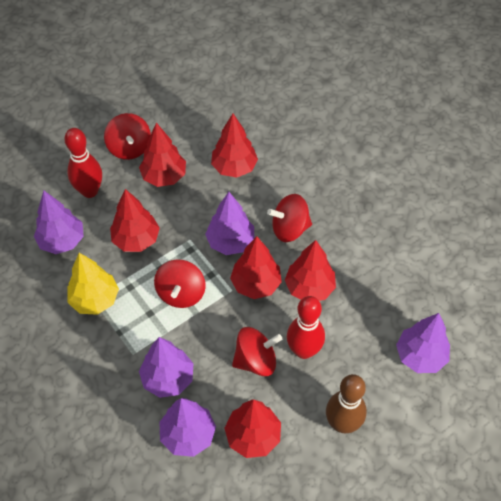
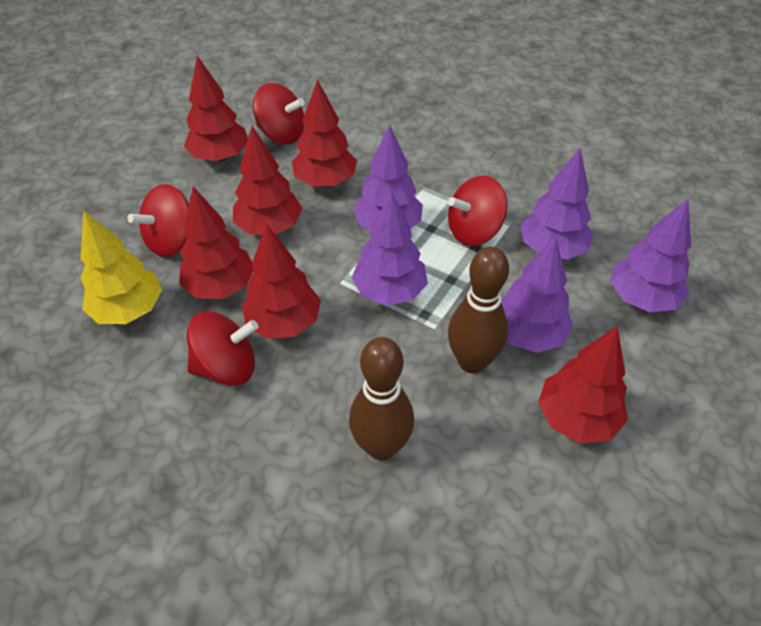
brown bowling pin: 1 -> 2
red bowling pin: 2 -> 0

